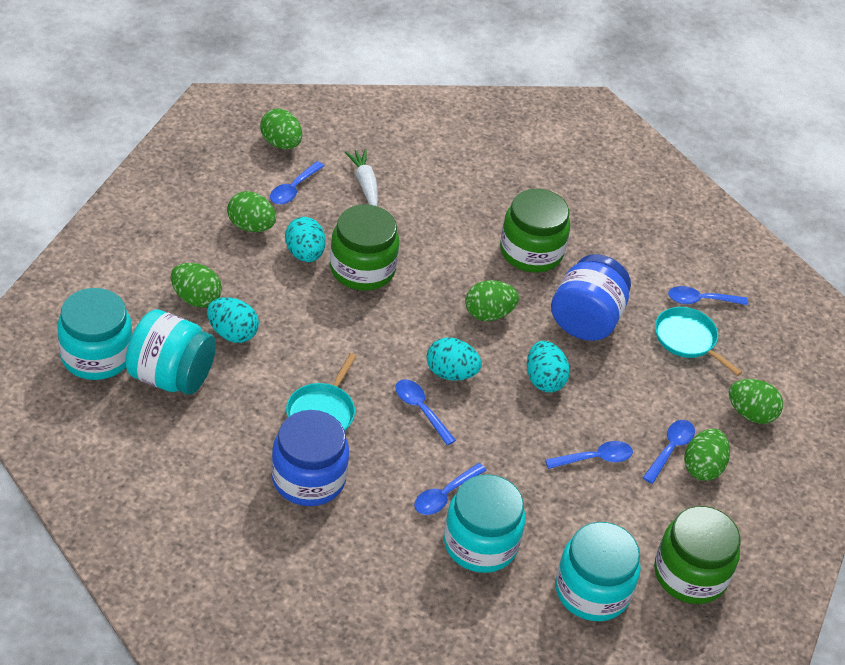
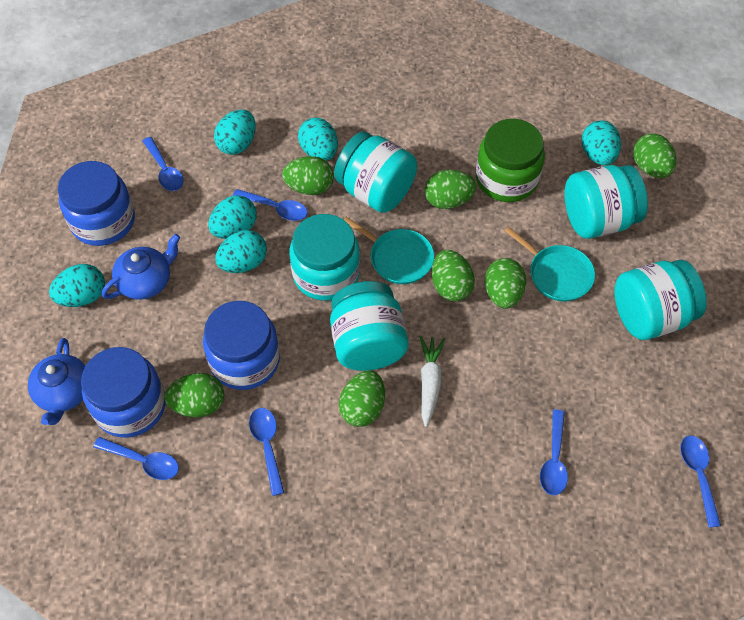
blue jar: 2 -> 3
blue teapot: 0 -> 2
green egg: 6 -> 7
green jar: 3 -> 1
turquoise egg: 4 -> 6
turquoise jar: 4 -> 5

